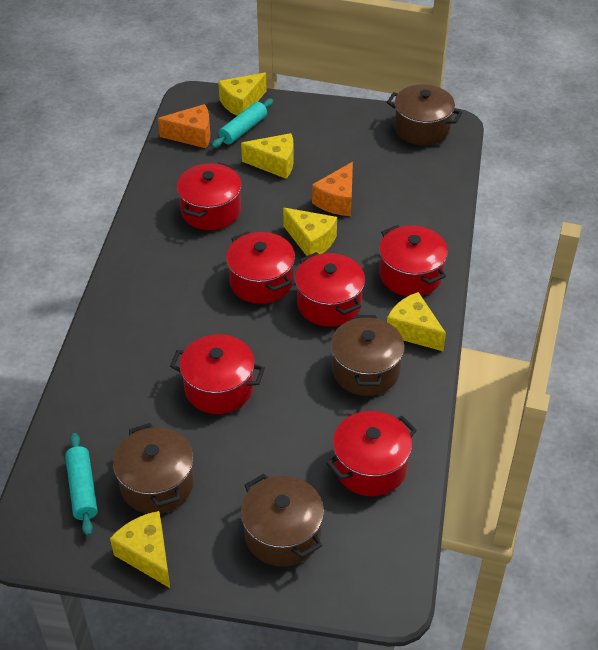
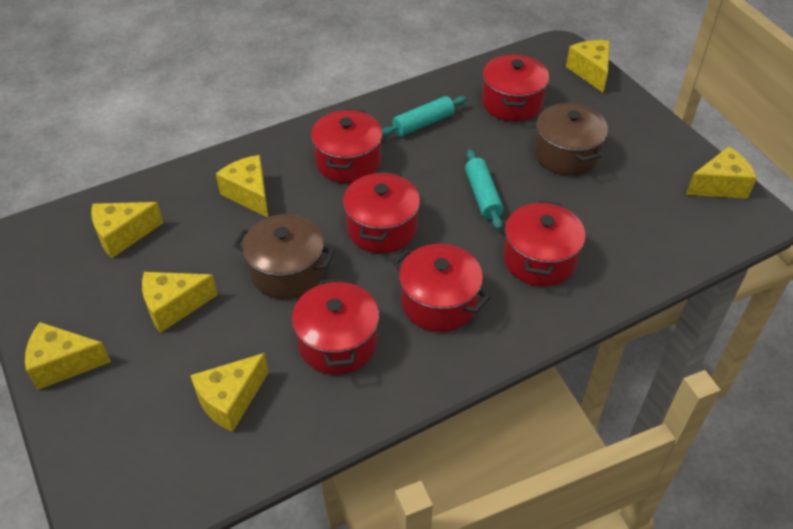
brown pot: 4 -> 2
orange cheese: 2 -> 0
yellow cheese: 5 -> 7

